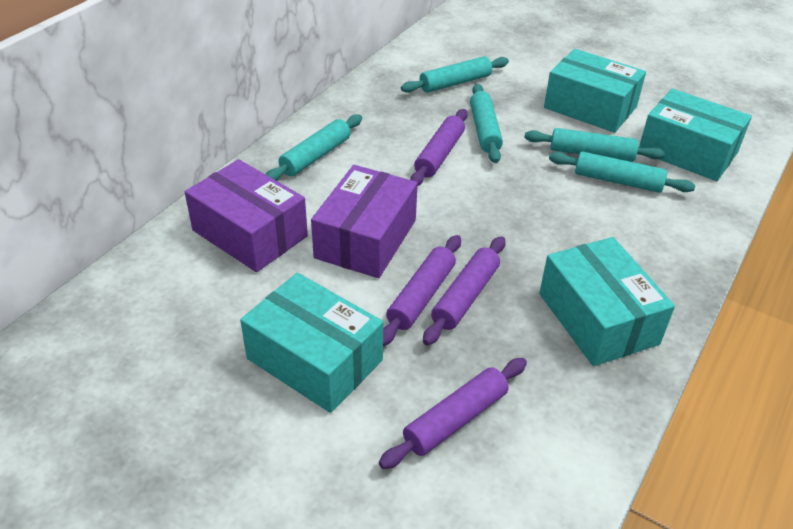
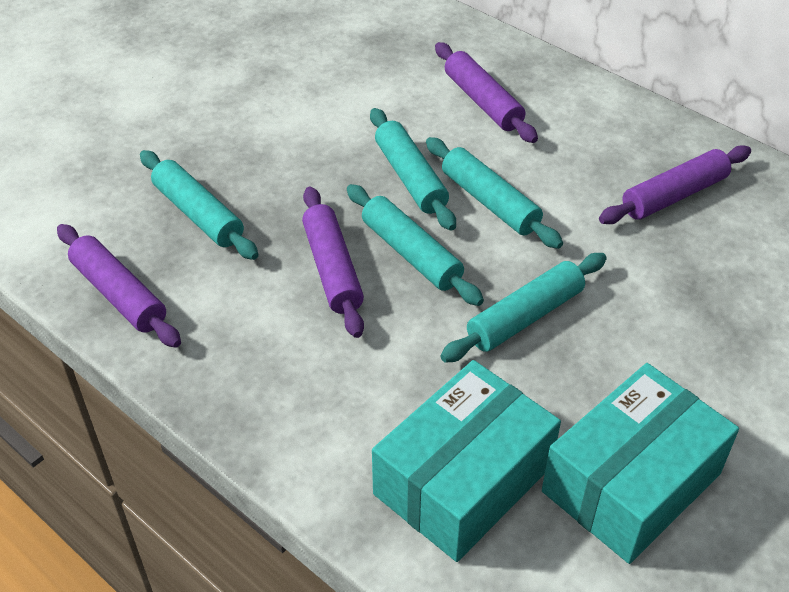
purple box: 2 -> 0
turquoise box: 4 -> 2

